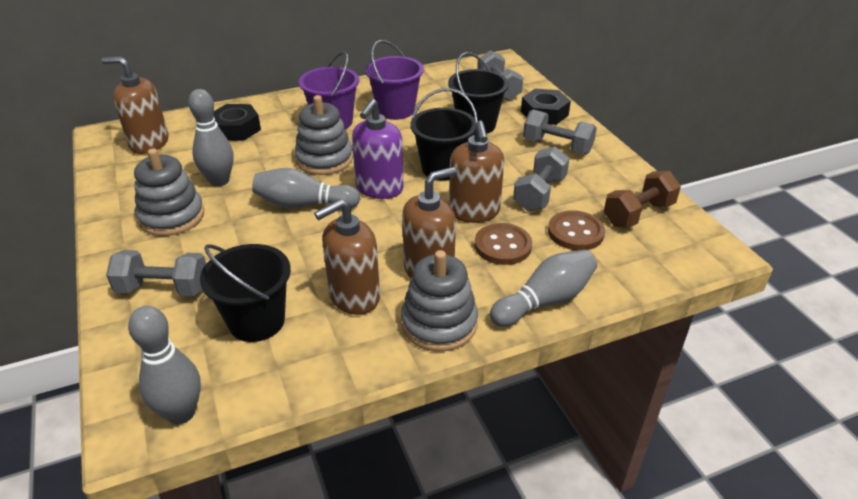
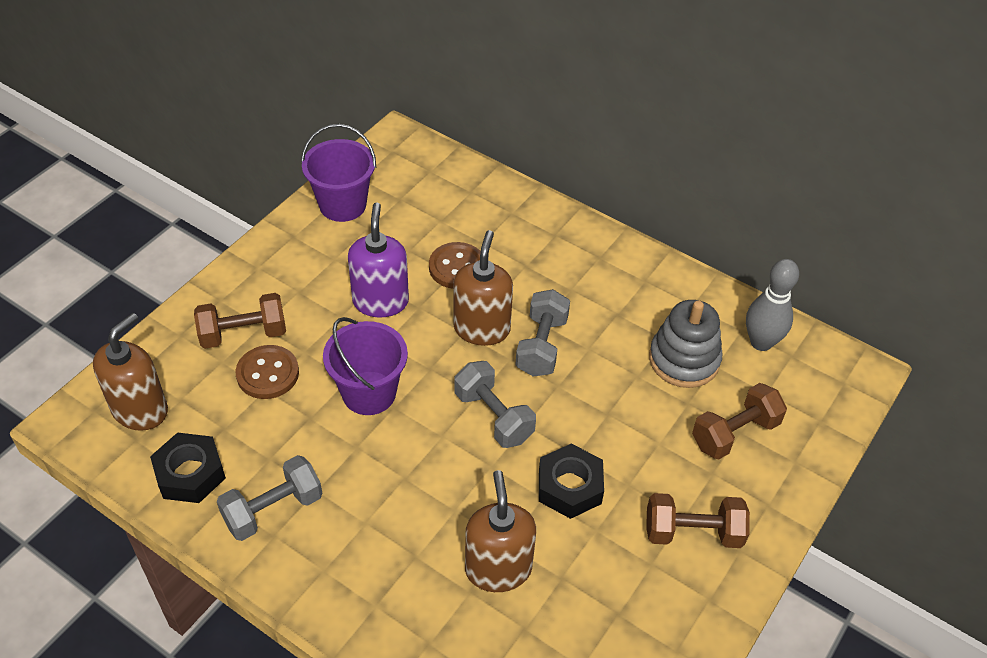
black bucket: 3 -> 0
brown dumbbell: 1 -> 3
brown soap dispenser: 4 -> 3
grey bowling pin: 4 -> 1
grey dumbbell: 4 -> 3
grey stacking toy: 3 -> 1

